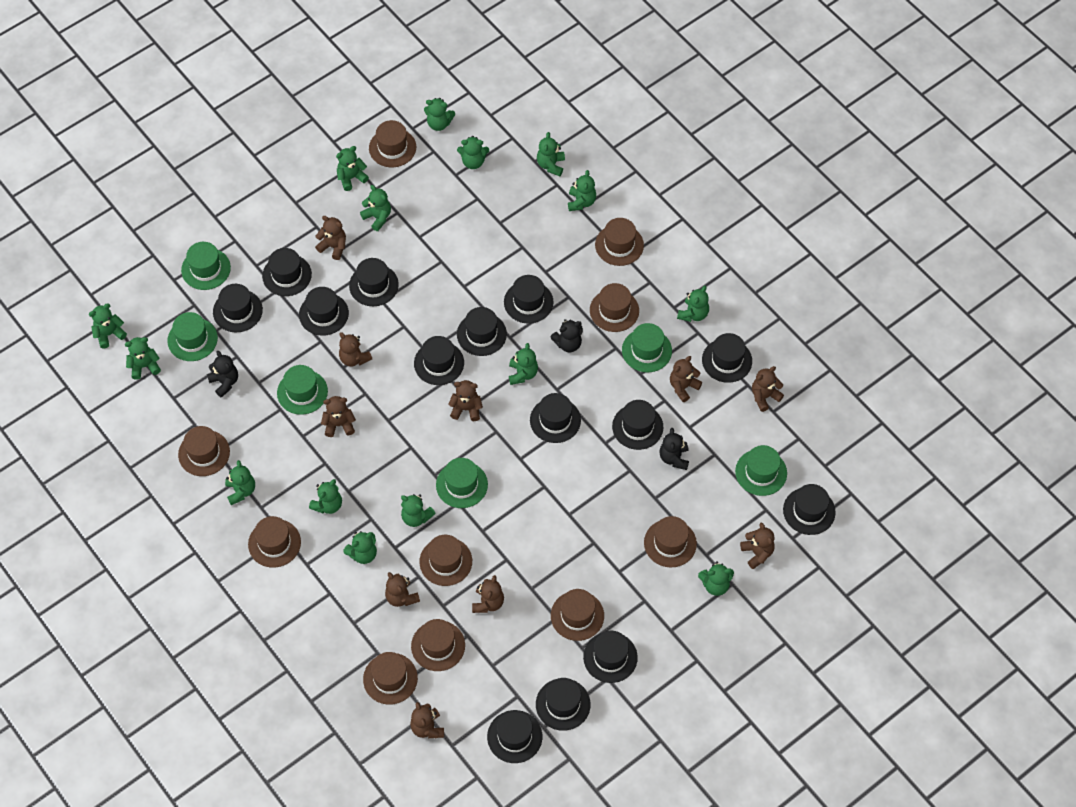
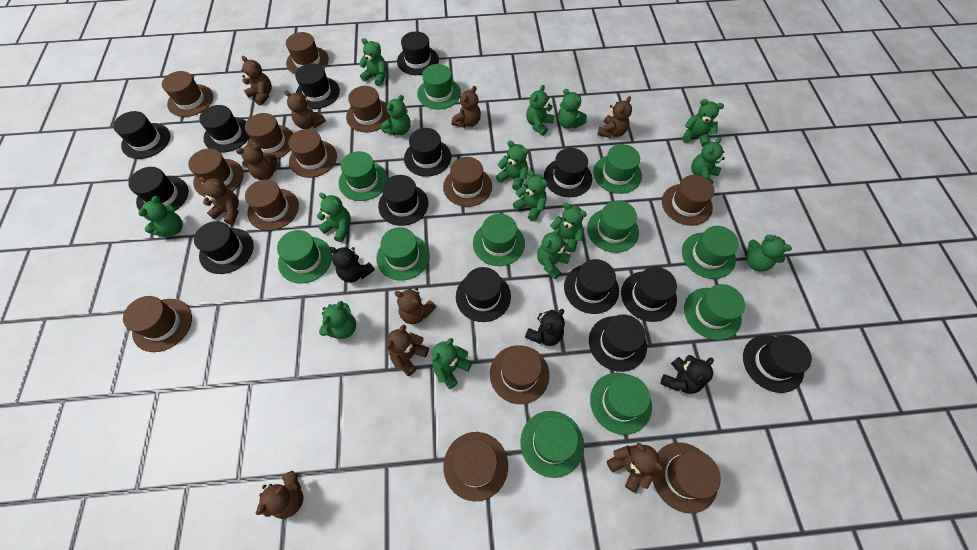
brown hat: 10 -> 13
green hat: 6 -> 11

